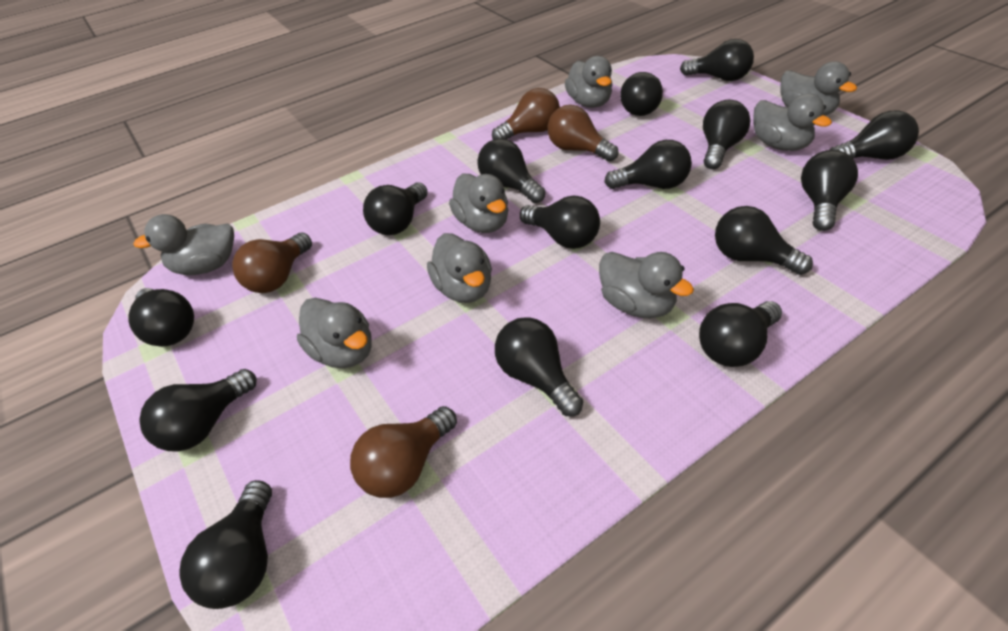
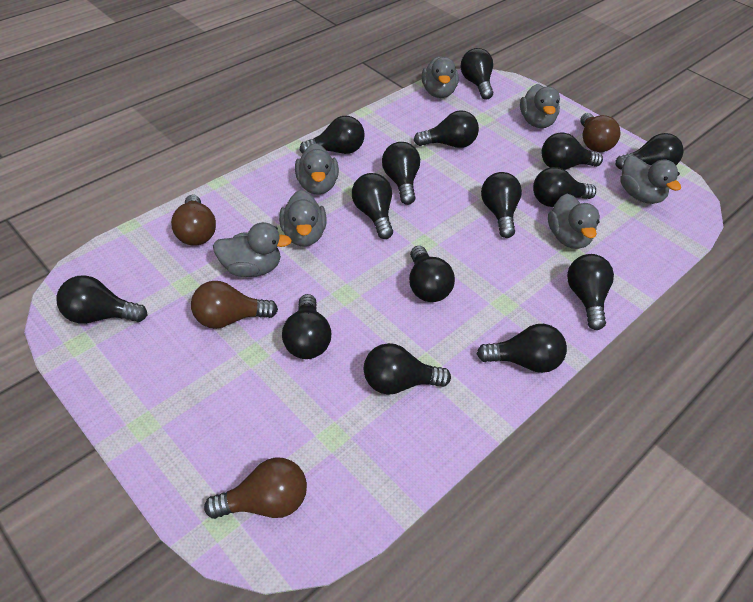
grey duck: 8 -> 7

